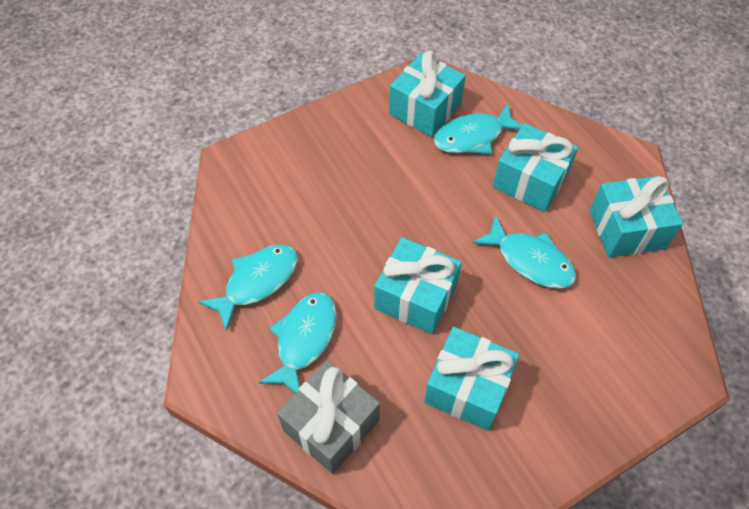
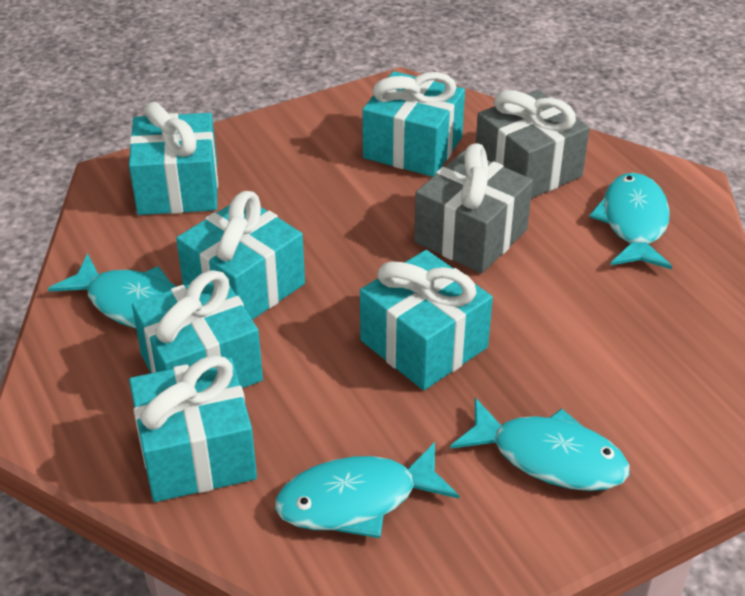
grey gift: 1 -> 2
turquoise gift: 5 -> 6

